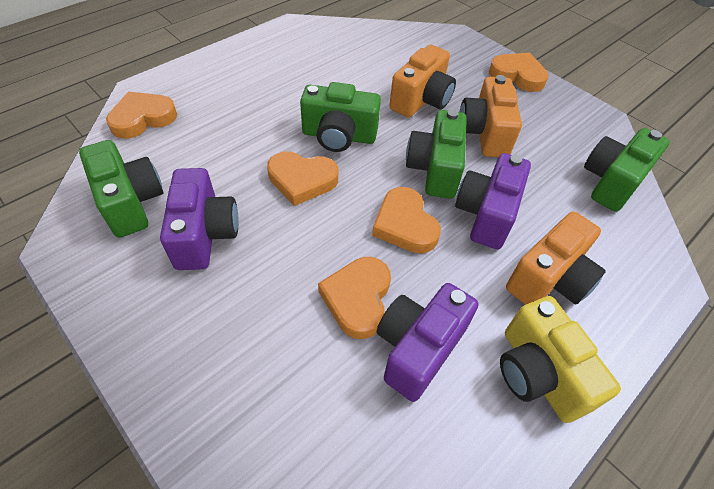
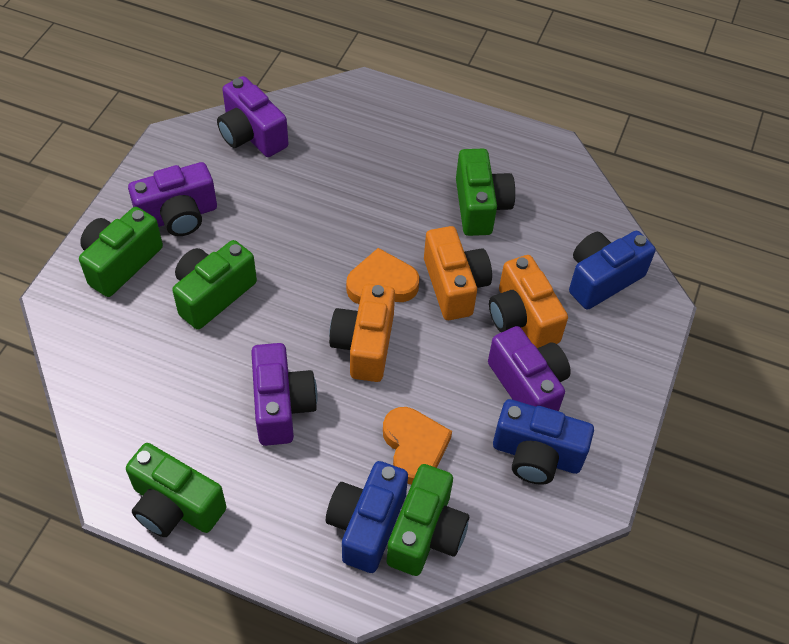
blue camera: 0 -> 3
green camera: 4 -> 5
orange heart: 5 -> 2
purple camera: 3 -> 4
yellow camera: 1 -> 0

